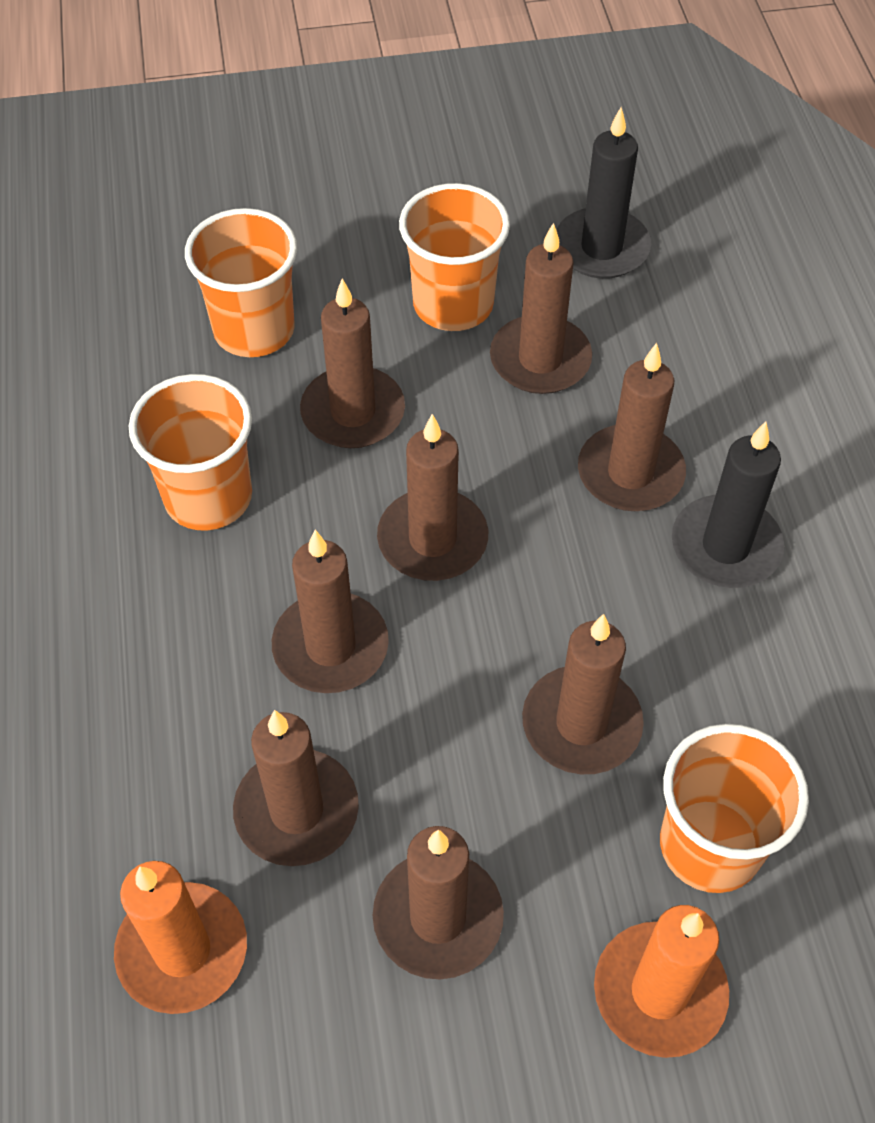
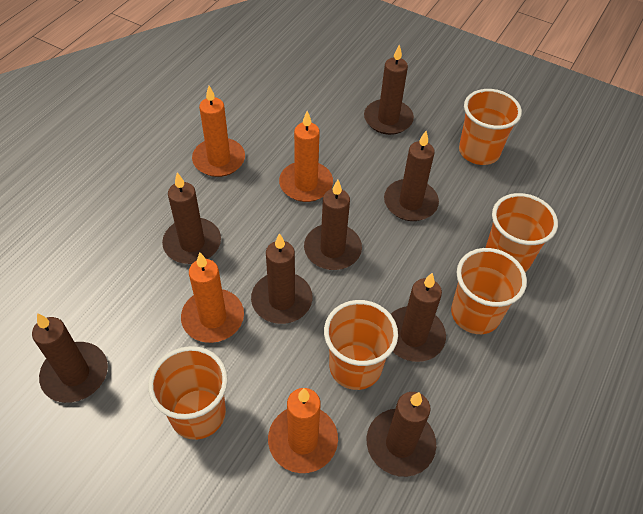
black candle: 2 -> 0
orange candle: 2 -> 4
orange cup: 4 -> 5

